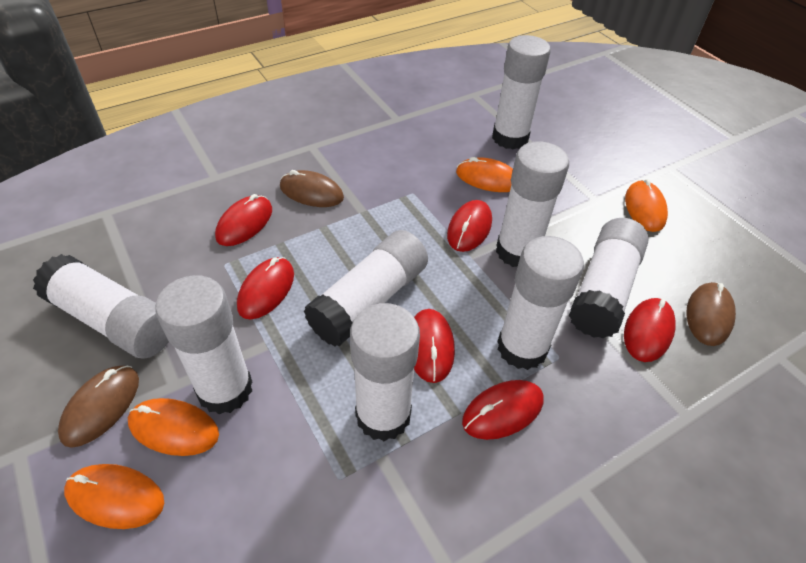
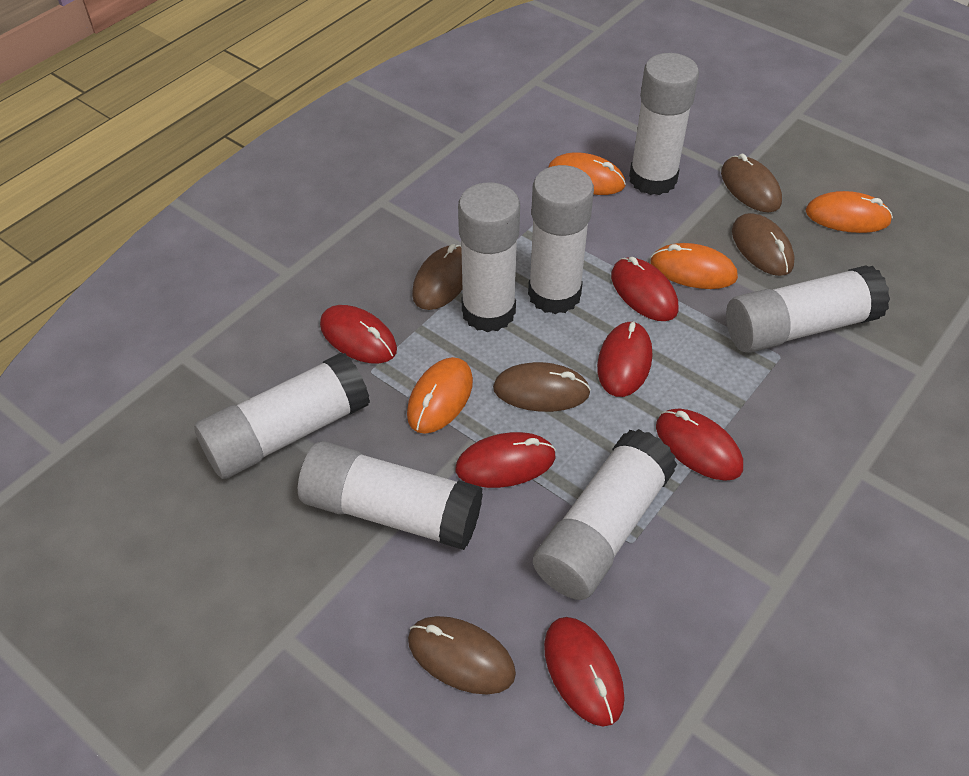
brown mouse: 3 -> 5
white glue stick: 8 -> 7

